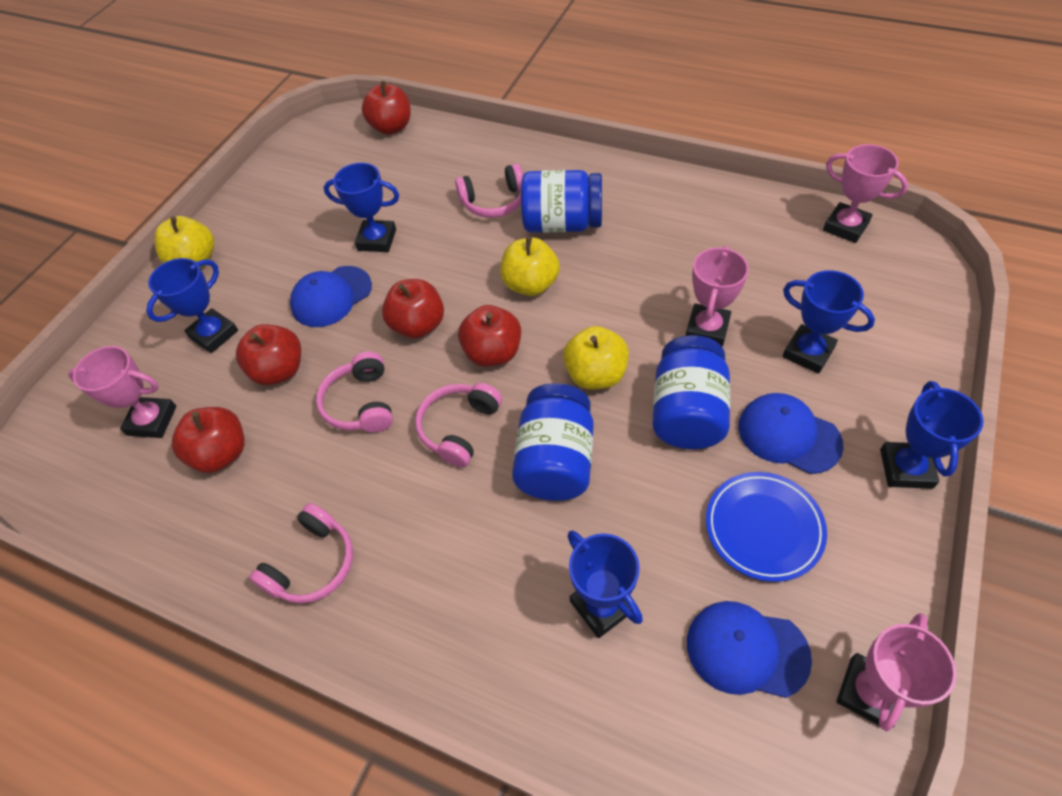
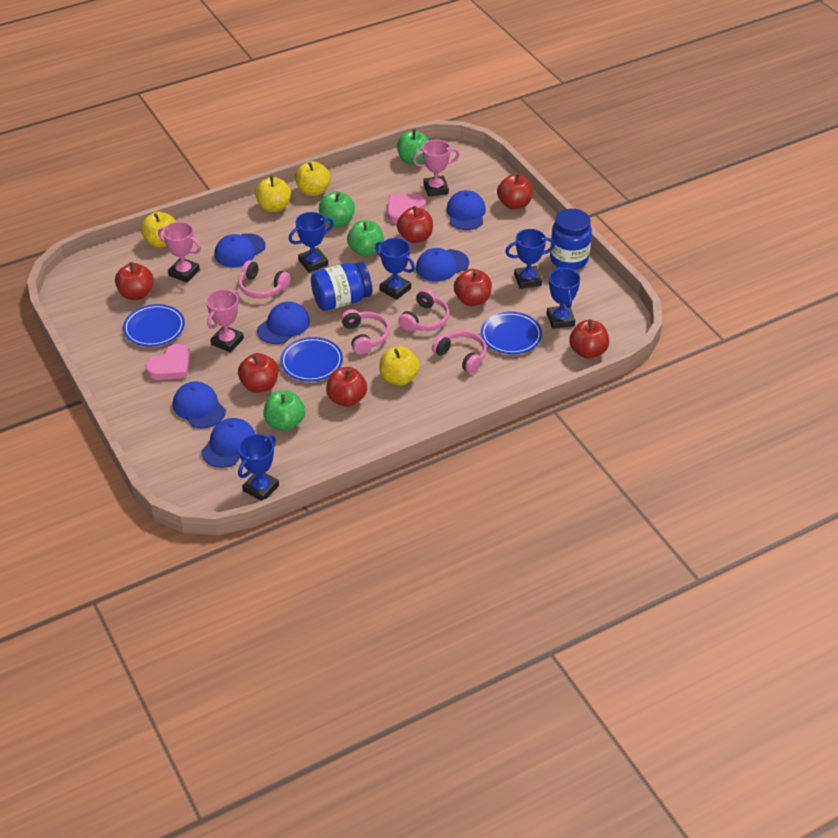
blue cap: 3 -> 6
blue jar: 3 -> 2
blue plate: 1 -> 3
green apple: 0 -> 4
pink heart: 0 -> 2
pink trophy: 4 -> 3
red apple: 5 -> 7
yellow apple: 3 -> 4

